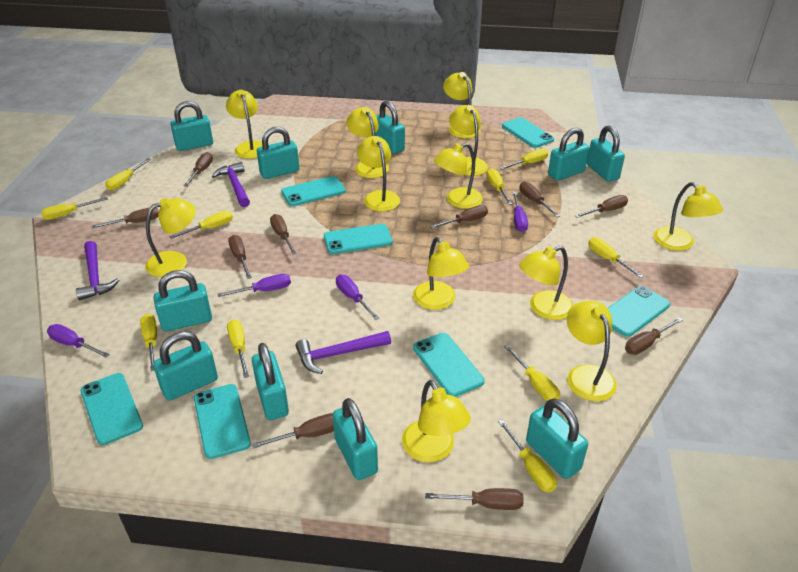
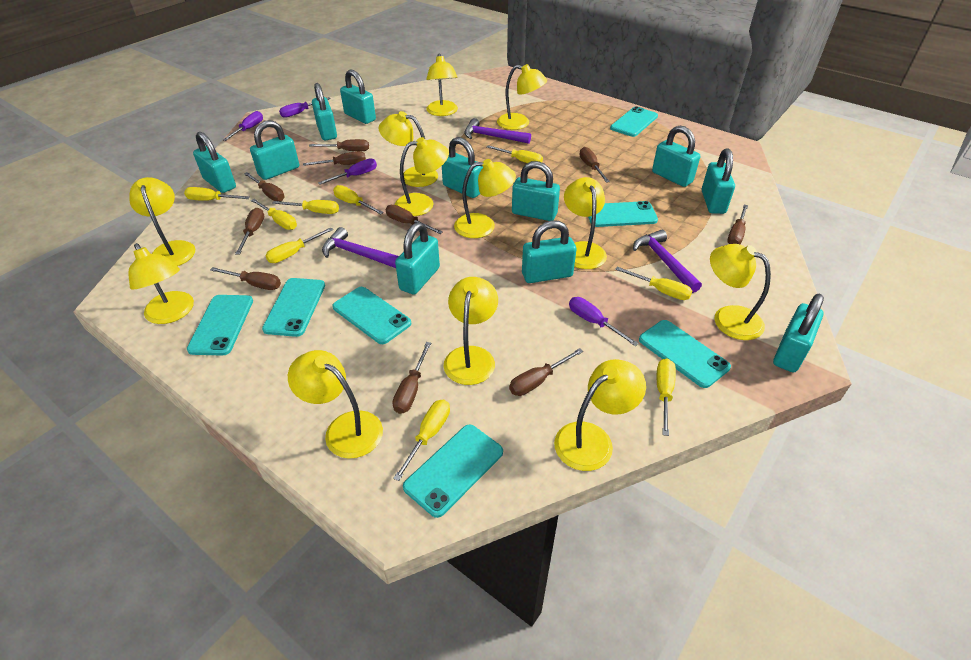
turquoise padlock: 10 -> 11
yellow screwdriver: 10 -> 9

